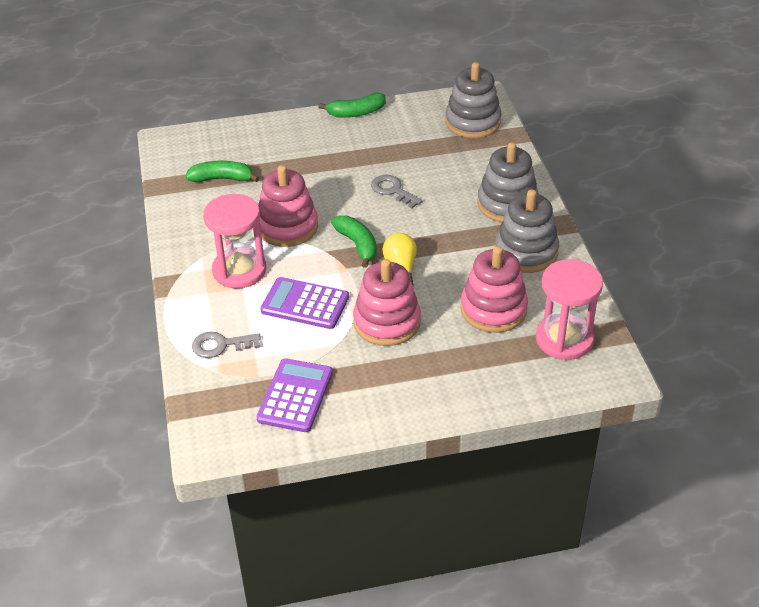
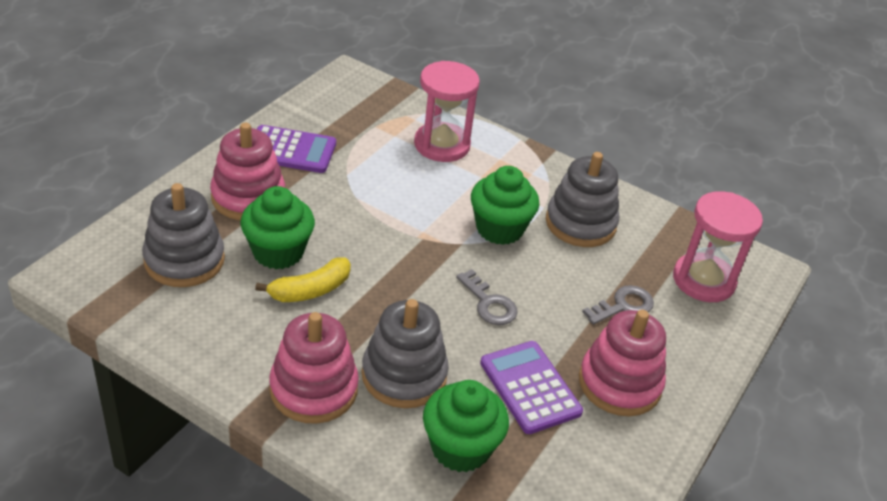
green banana: 3 -> 0
green cupcake: 0 -> 3
yellow banana: 0 -> 1
yellow light bulb: 1 -> 0

